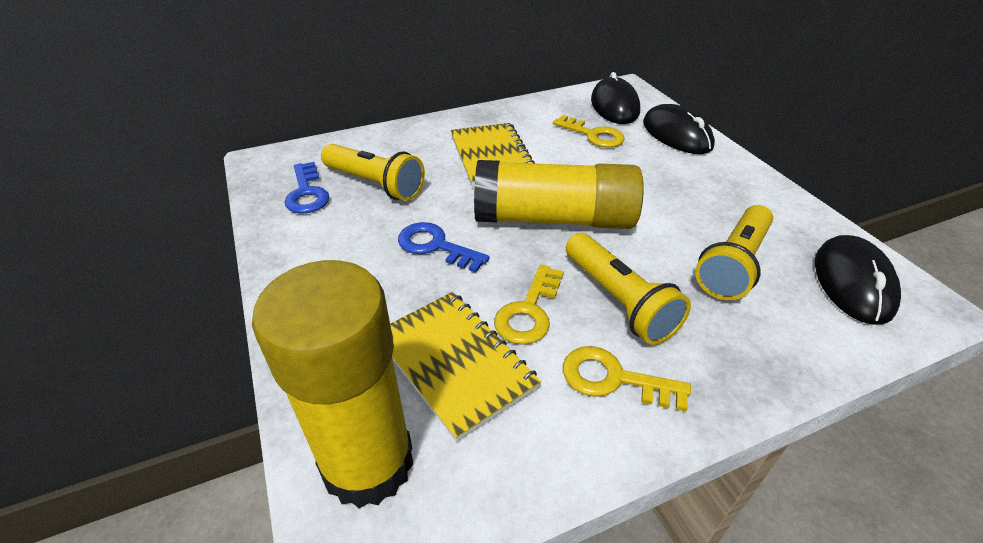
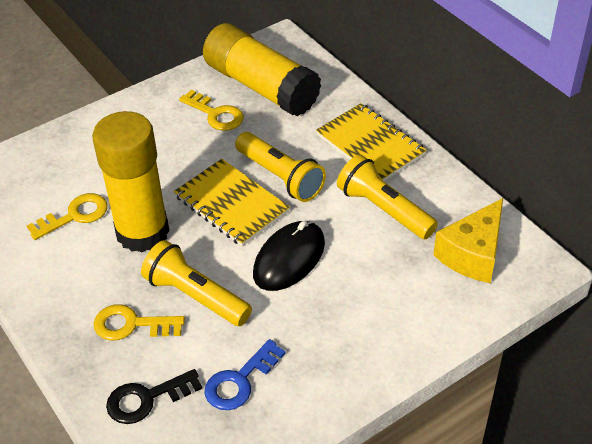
black key: 0 -> 1
black mouse: 3 -> 1
blue key: 2 -> 1
yellow cheese: 0 -> 1

